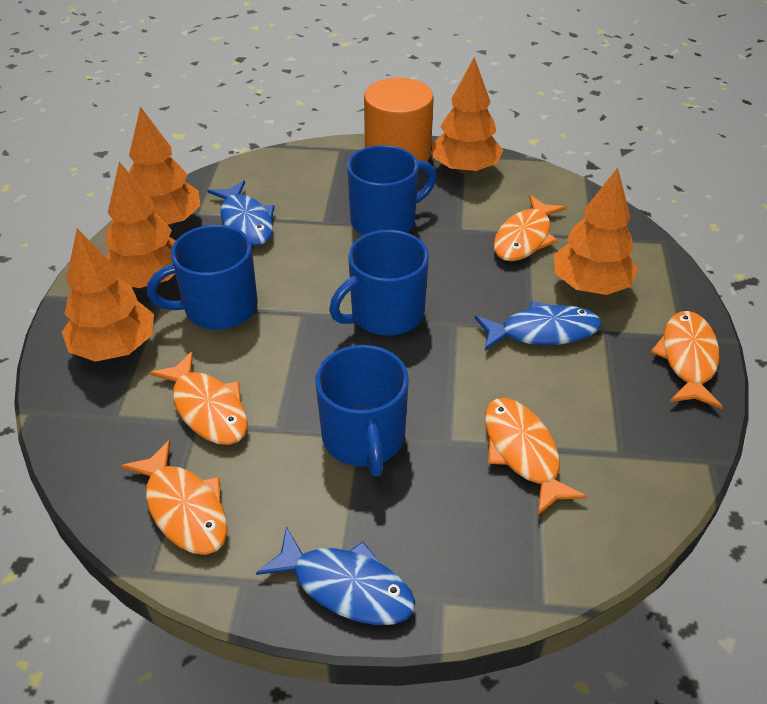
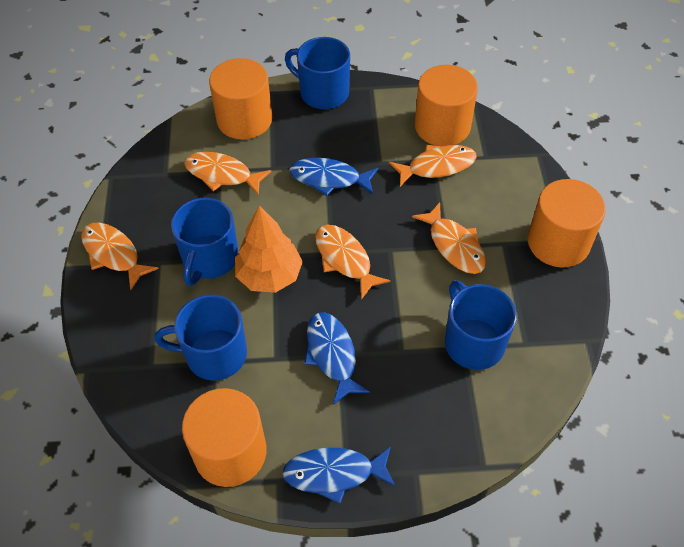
orange cylinder: 1 -> 4
orange tree: 5 -> 1

